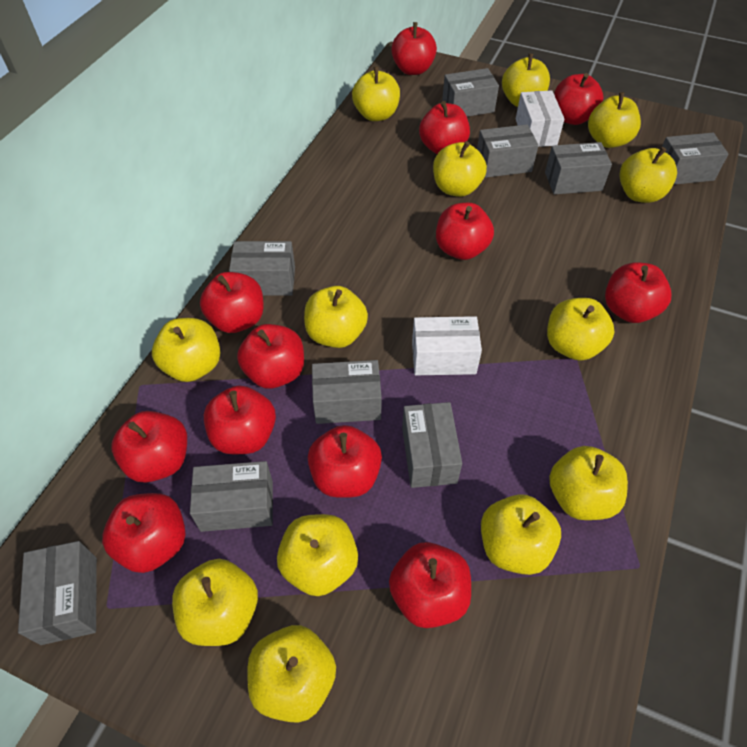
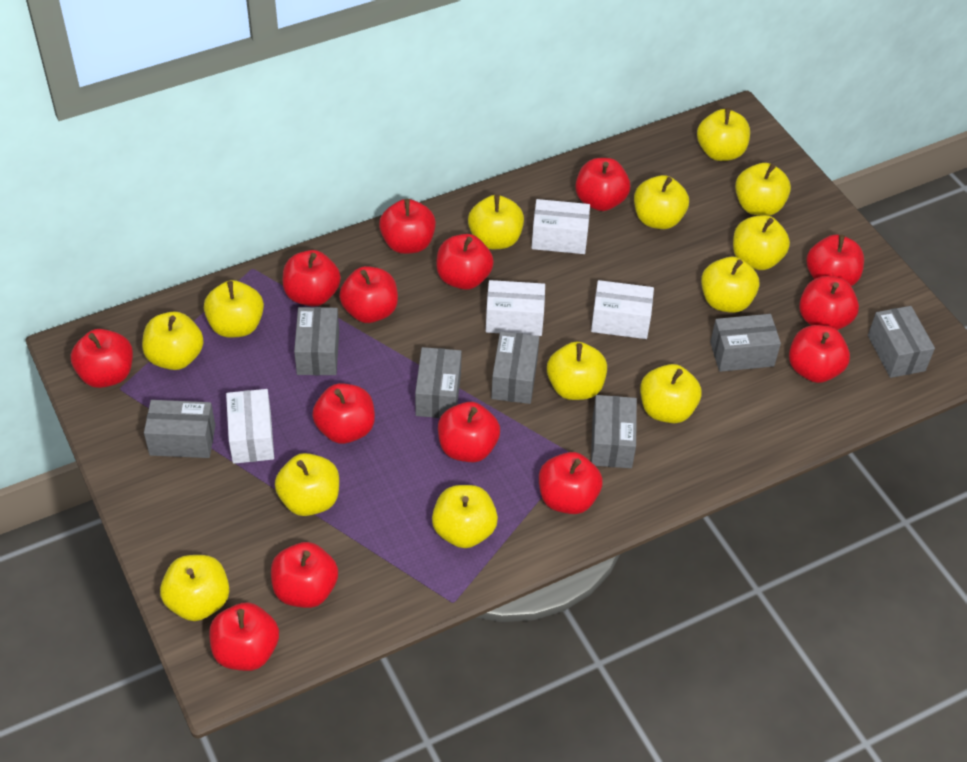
grey box: 9 -> 7
red apple: 12 -> 14
white box: 2 -> 4

